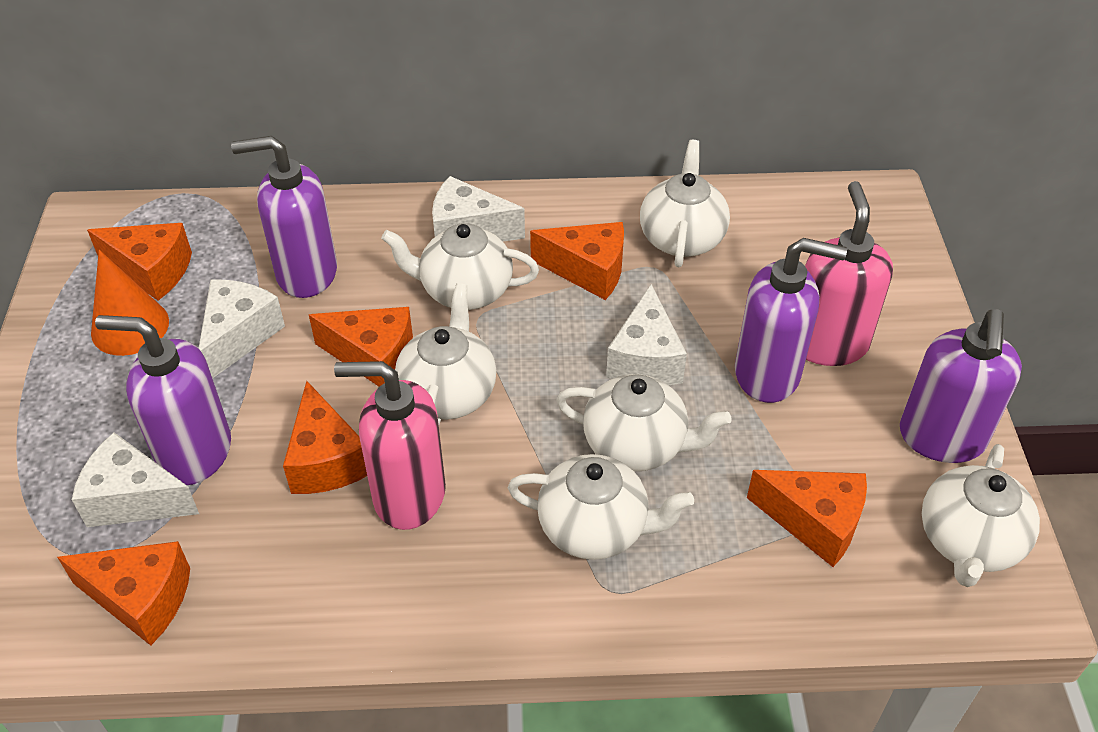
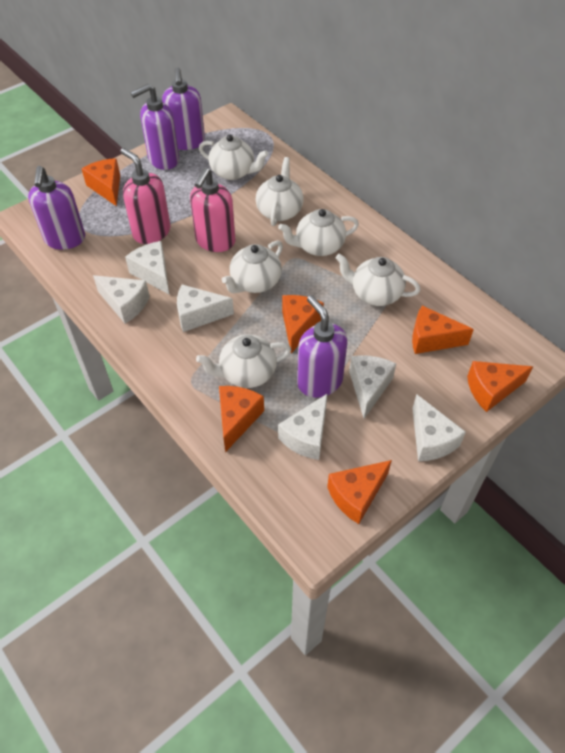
orange cone: 1 -> 0
white cheese: 4 -> 6

